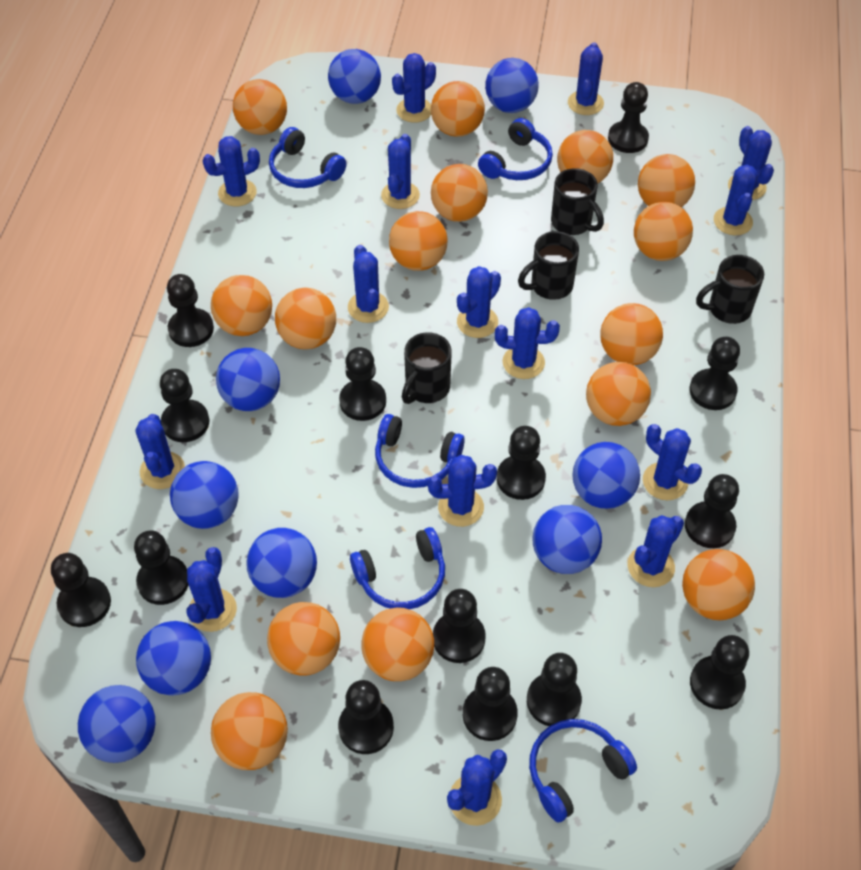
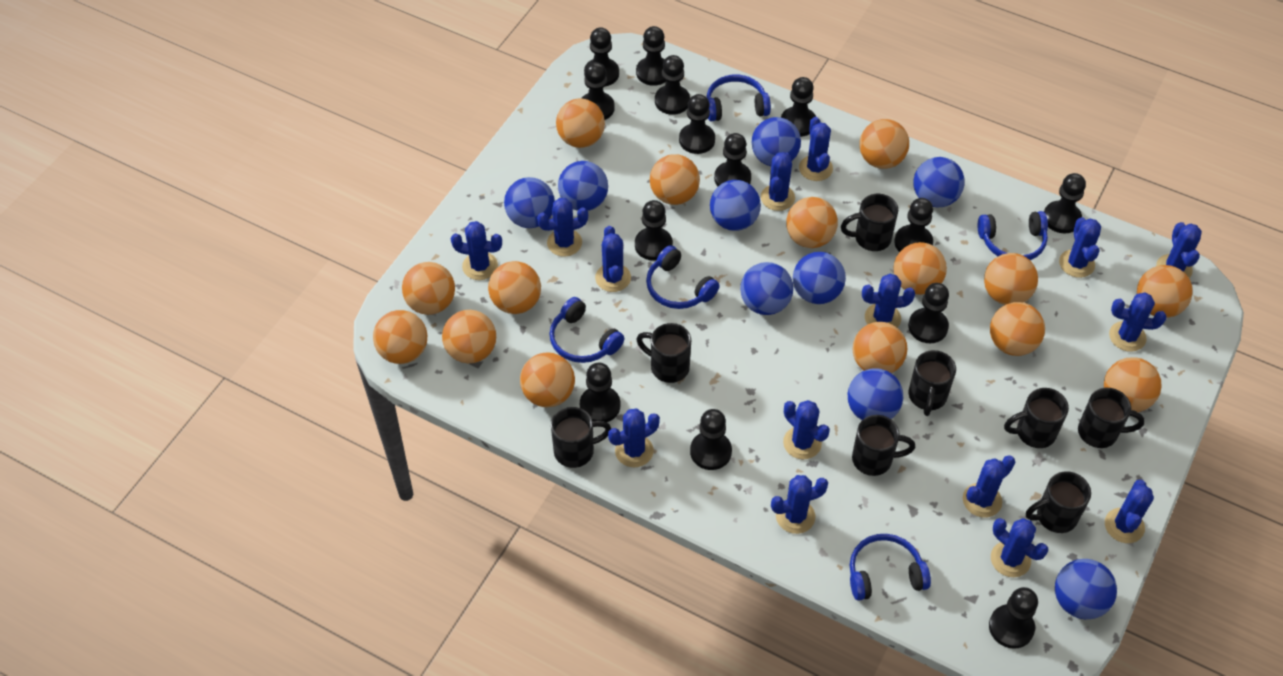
black mug: 4 -> 8

